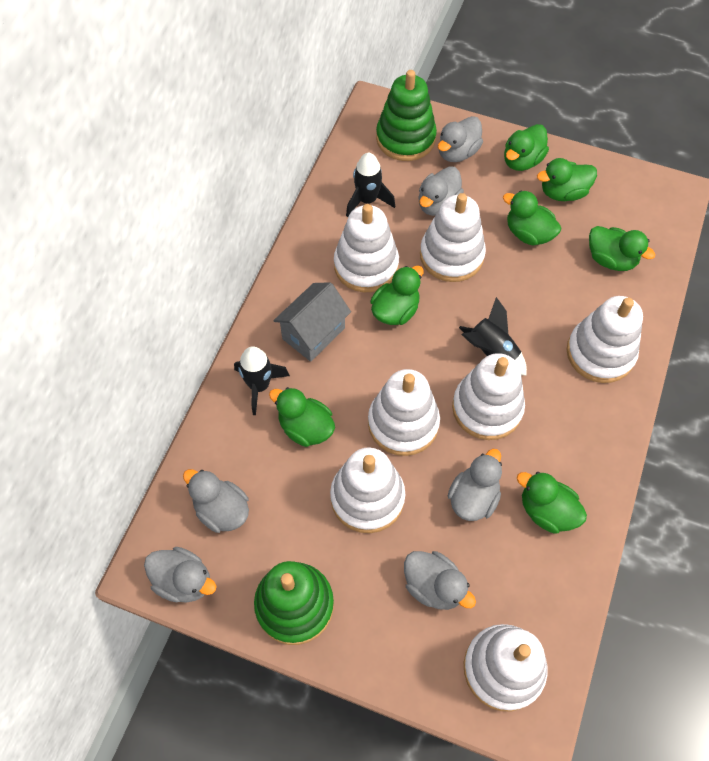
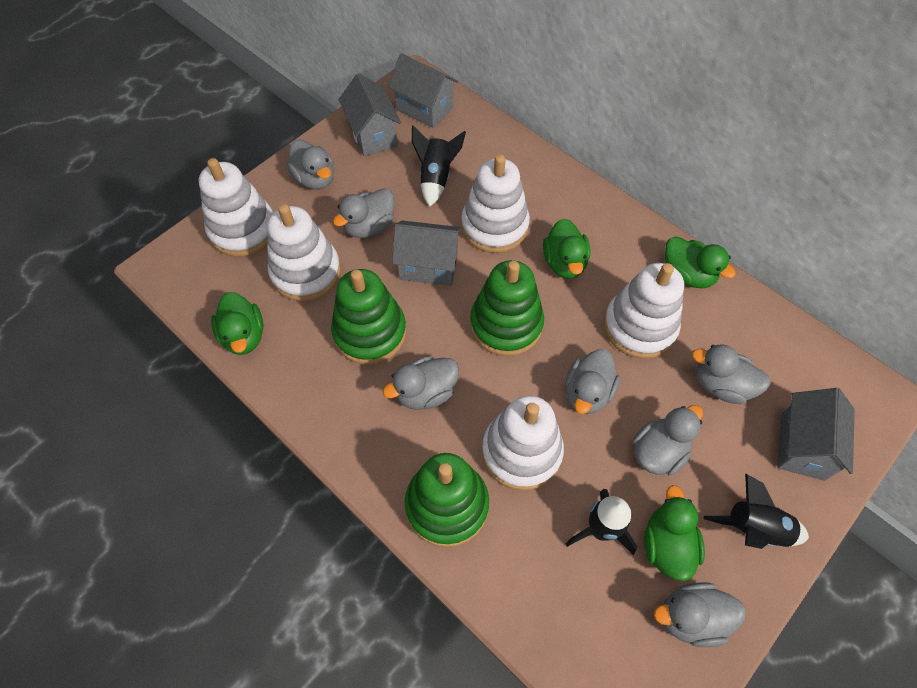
green duck: 7 -> 4
green stacking toy: 2 -> 3
grey duck: 6 -> 7
grey house: 1 -> 4
white stacking toy: 7 -> 5

